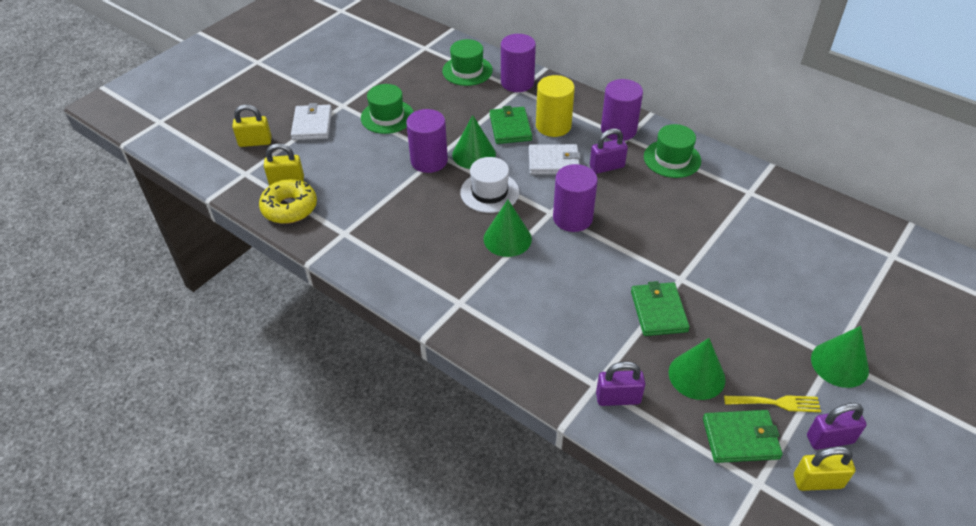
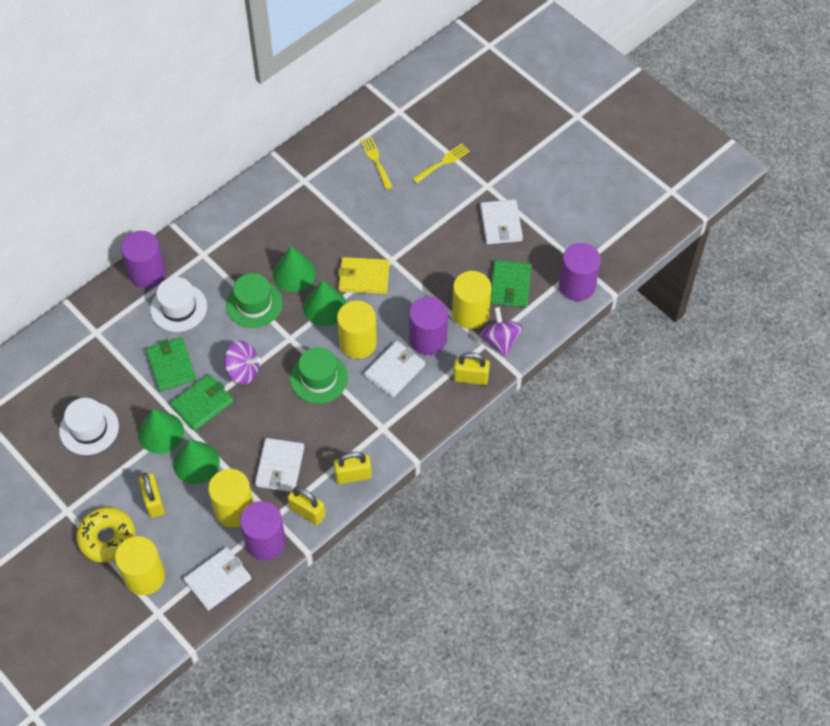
green hat: 3 -> 2
purple padlock: 3 -> 0
purple spinning top: 0 -> 2
white hat: 1 -> 2
white wallet: 2 -> 4
yellow cylinder: 1 -> 4
yellow fork: 1 -> 2
yellow padlock: 3 -> 4
yellow wallet: 0 -> 1

